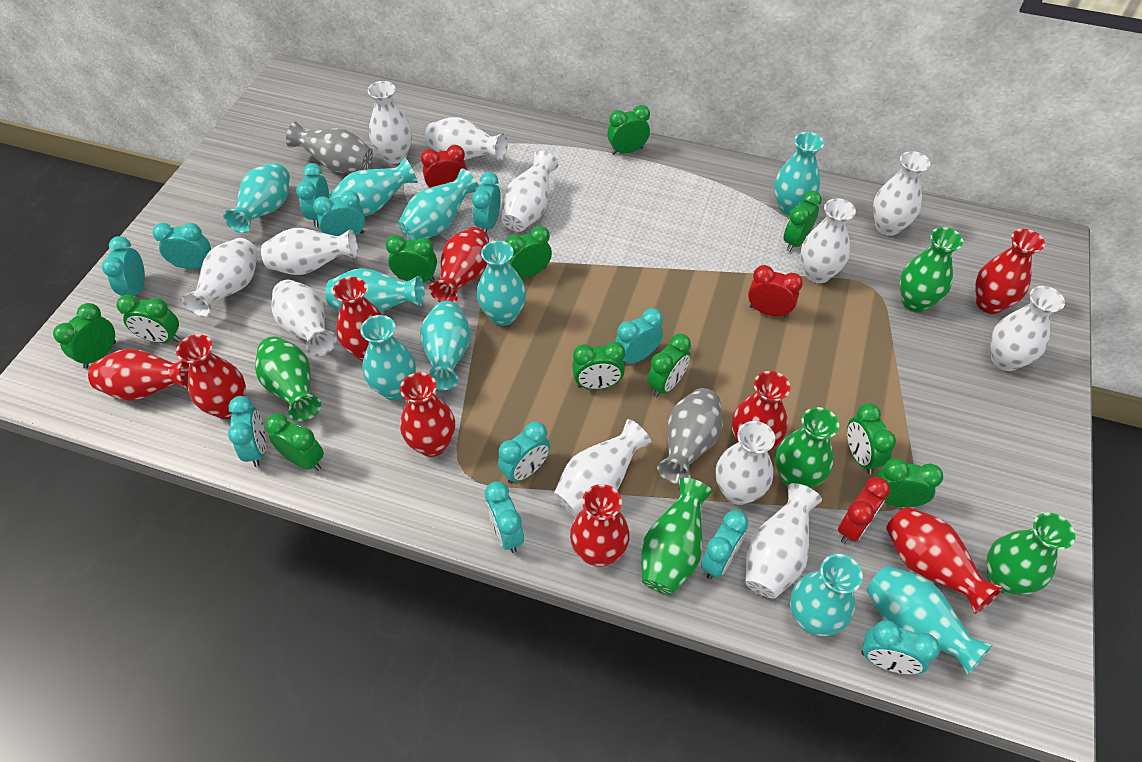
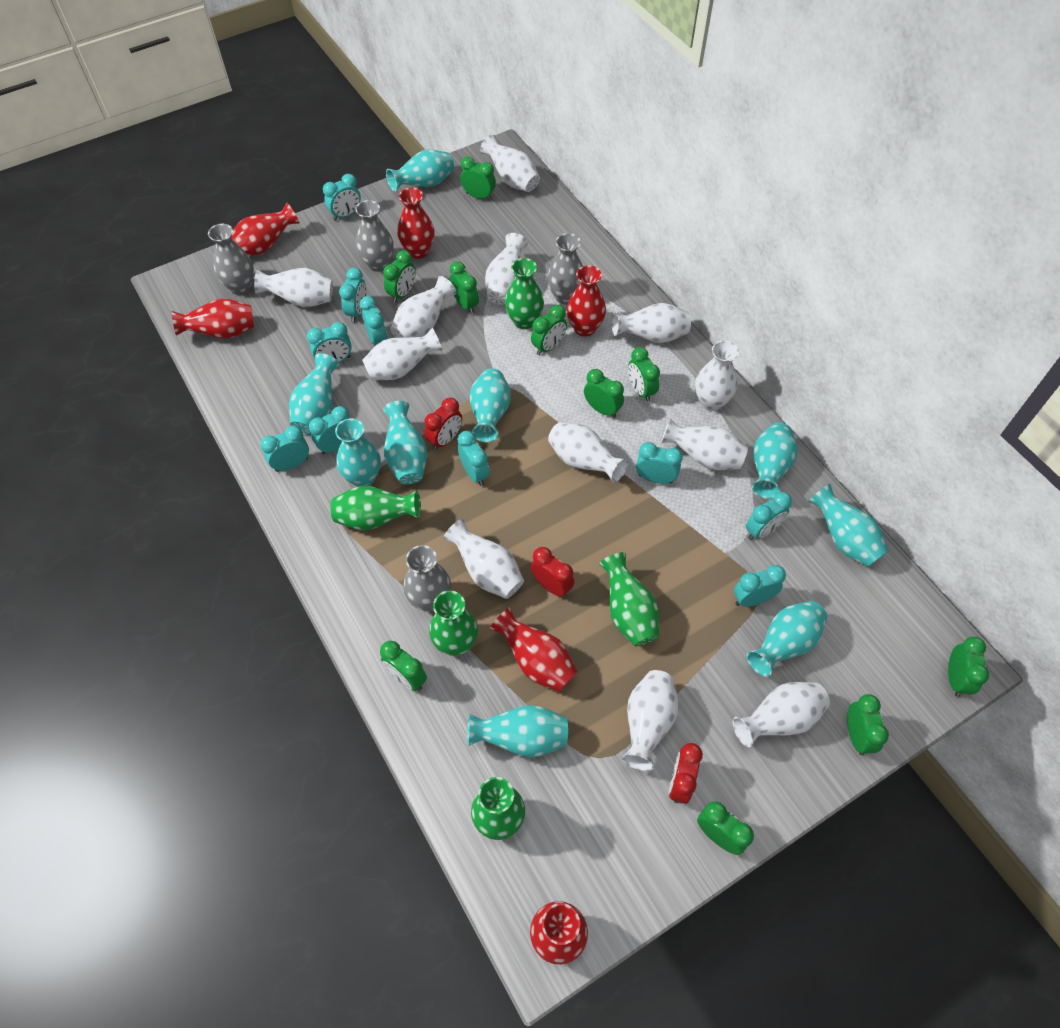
green clock: 11 -> 10
grey vase: 2 -> 4
red vase: 9 -> 6
turquoise clock: 11 -> 10
turquoise vase: 10 -> 9

